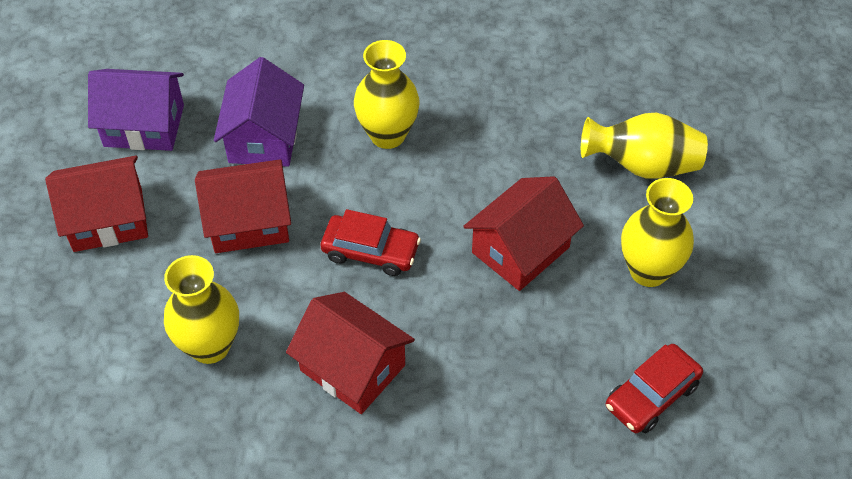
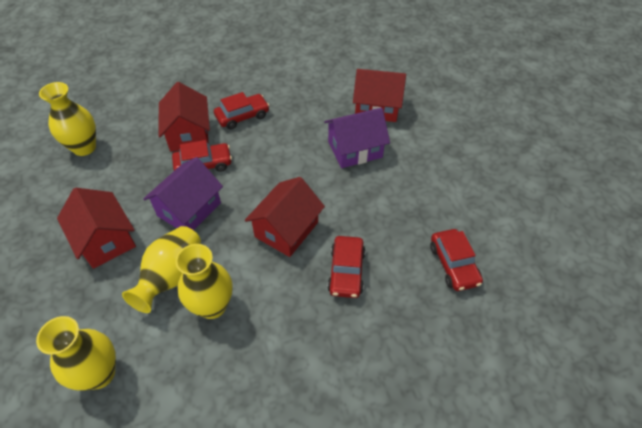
red car: 2 -> 4

